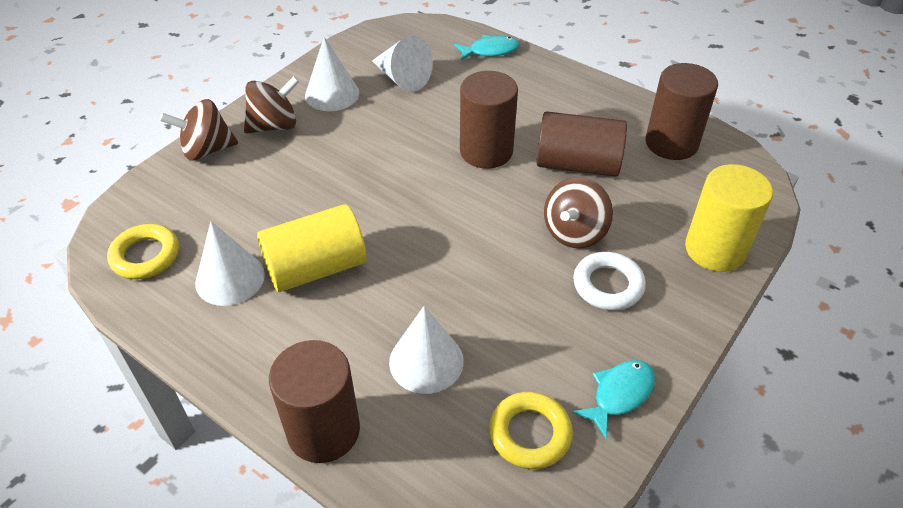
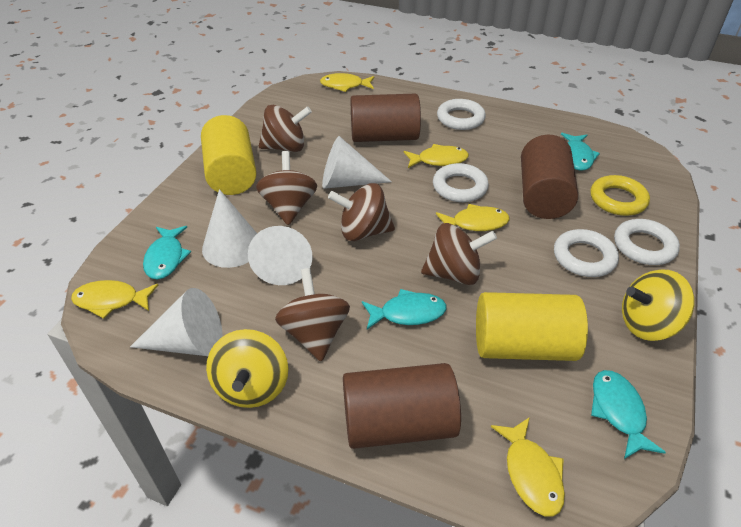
brown cylinder: 4 -> 3
brown spinning top: 3 -> 5
turquoise fish: 2 -> 4
white ring: 1 -> 4
yellow fish: 0 -> 5
yellow ring: 2 -> 1
yellow spinning top: 0 -> 2

